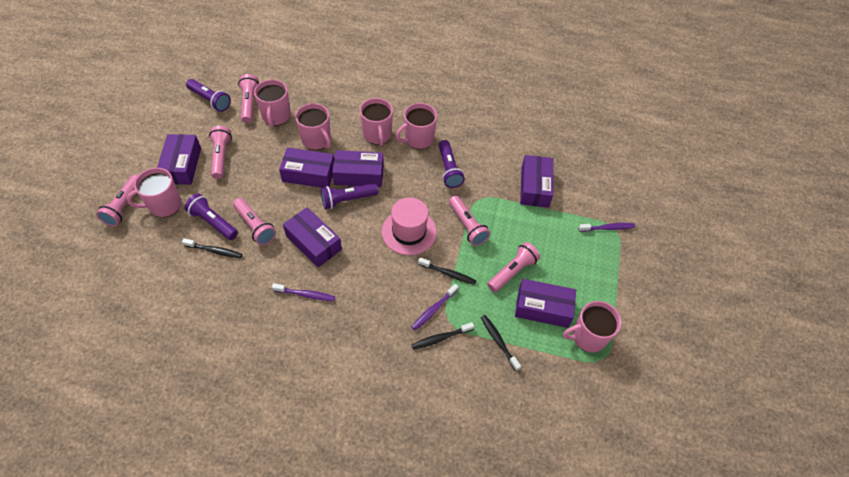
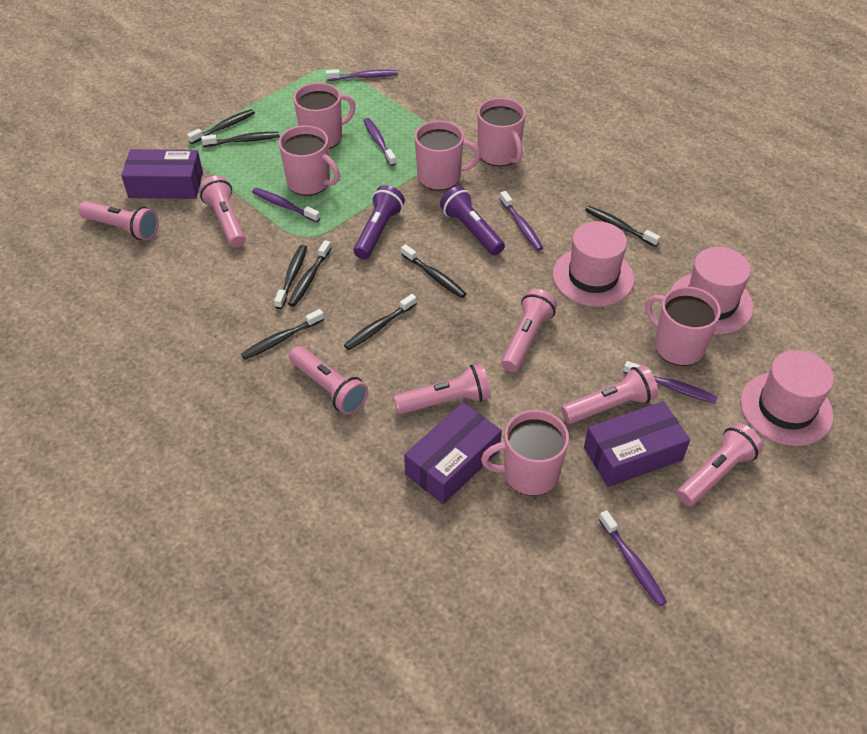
black toothbrush: 4 -> 8
pink flashlight: 6 -> 7
pink hat: 1 -> 3
purple box: 6 -> 3
purple flashlight: 4 -> 2
purple toothbrush: 3 -> 6

